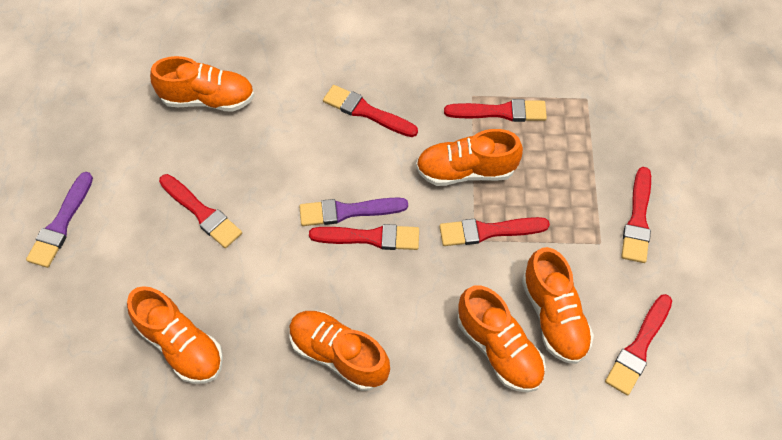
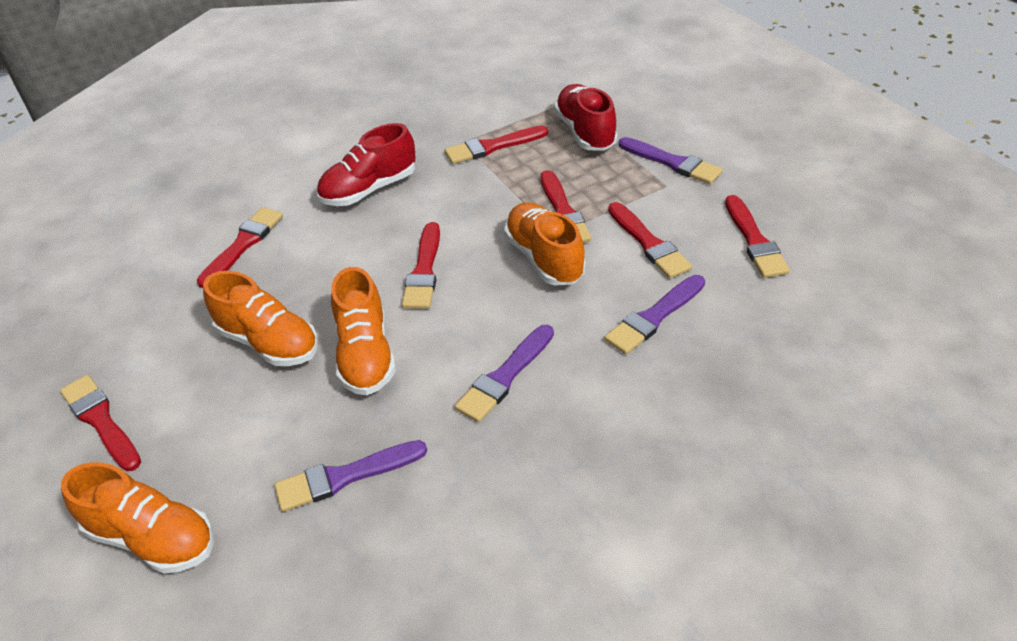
orange shoe: 6 -> 4
purple brush: 2 -> 4
red shoe: 0 -> 2

